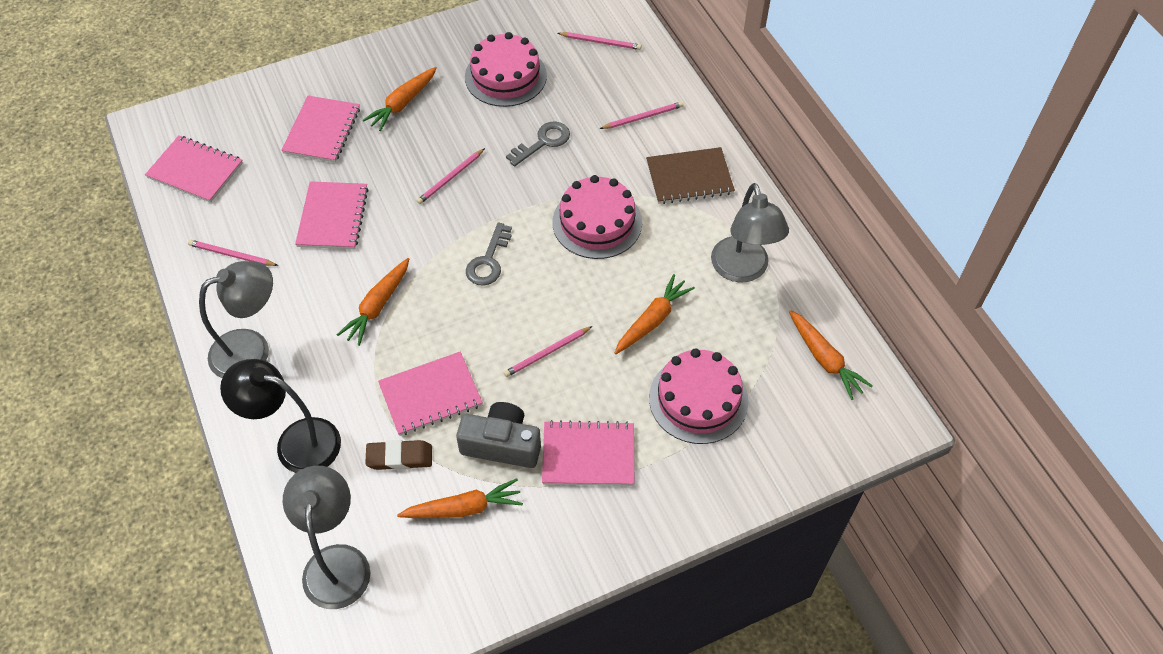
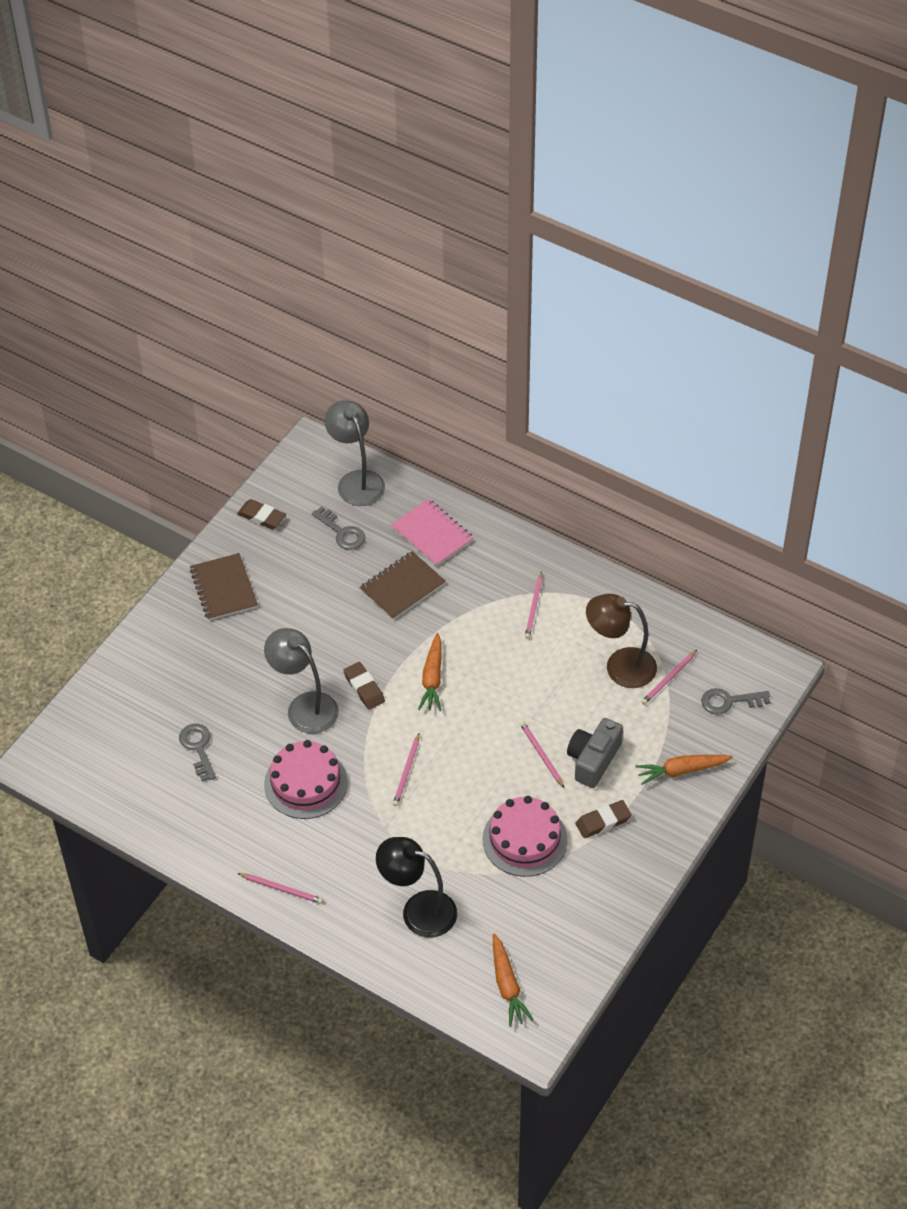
brown eraser: 1 -> 3
brown lamp: 0 -> 1
brown notebook: 1 -> 2
grey key: 2 -> 3
grey lamp: 3 -> 2
orange carrot: 5 -> 3
pink cake: 3 -> 2
pink notebook: 5 -> 1

